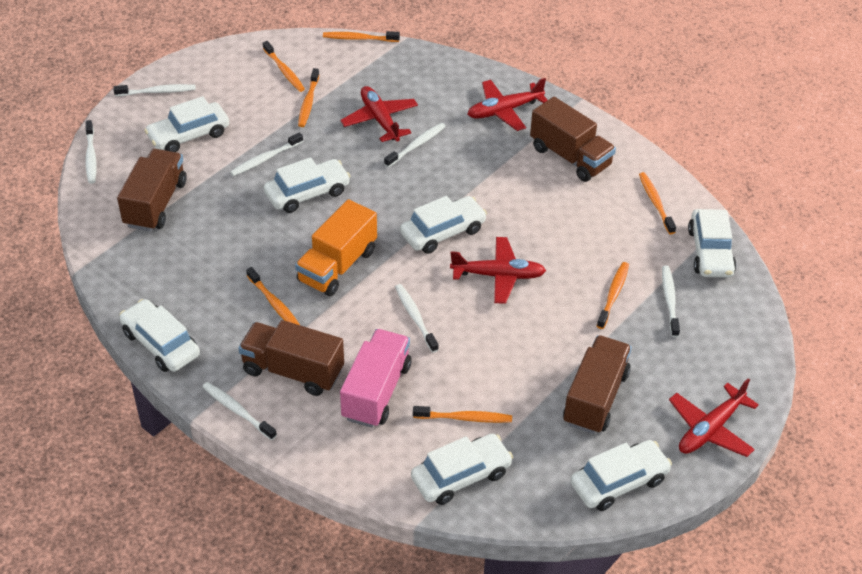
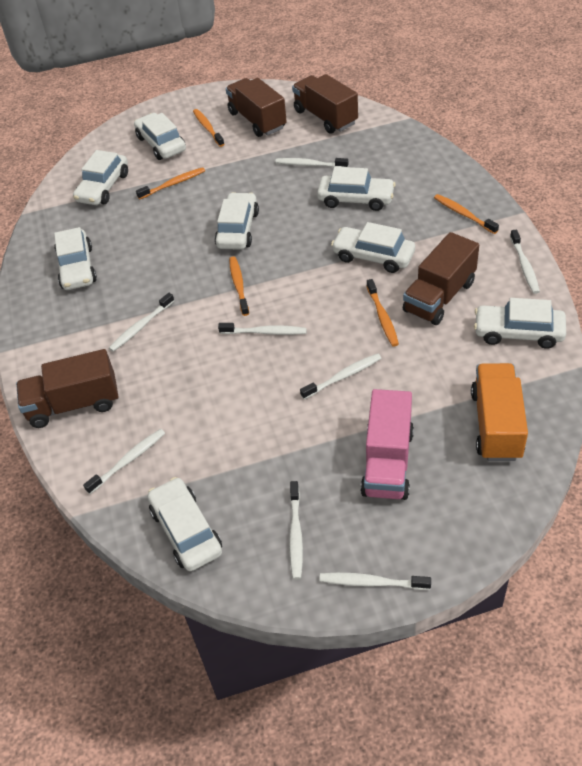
orange toothbrush: 7 -> 5
red plane: 4 -> 0
white car: 7 -> 8
white toothbrush: 7 -> 8

